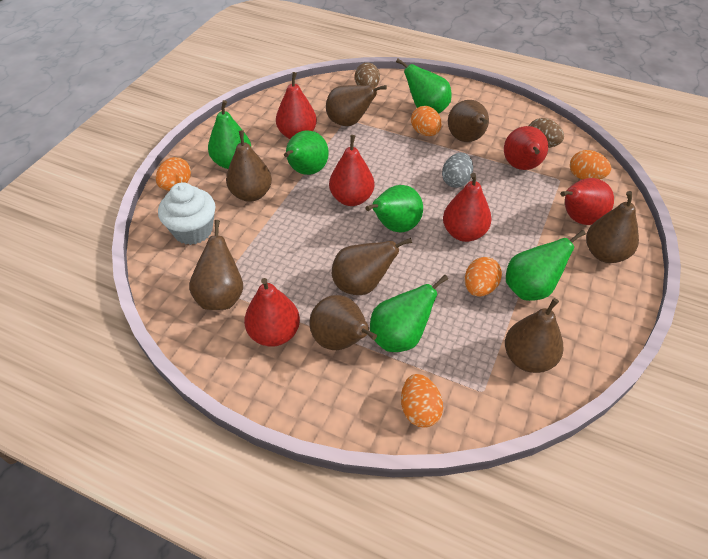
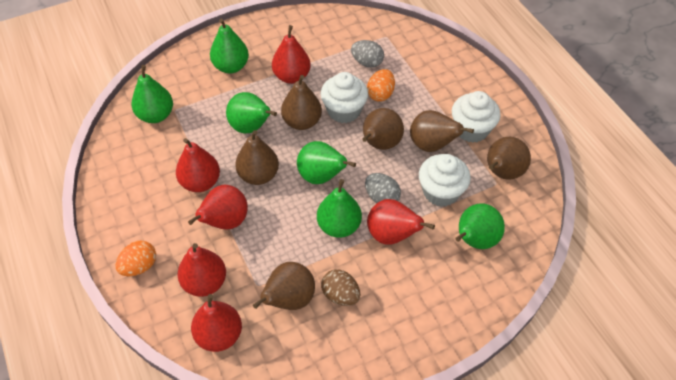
brown egg: 2 -> 1
brown pear: 8 -> 6
grey egg: 1 -> 2
orange egg: 5 -> 2
white cupcake: 1 -> 3

